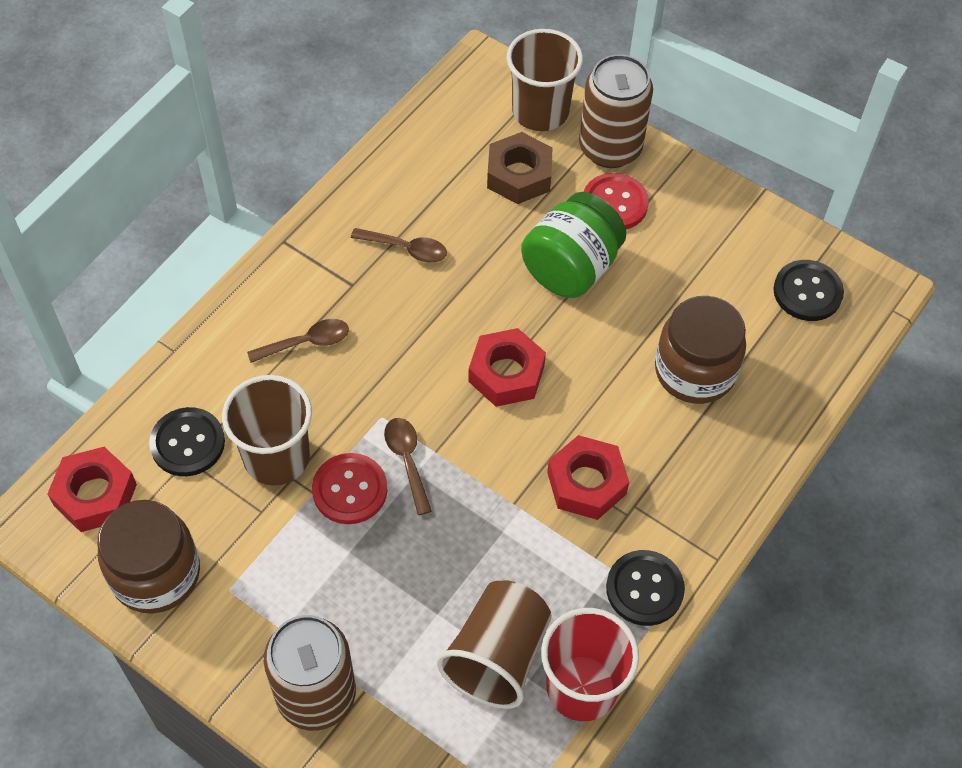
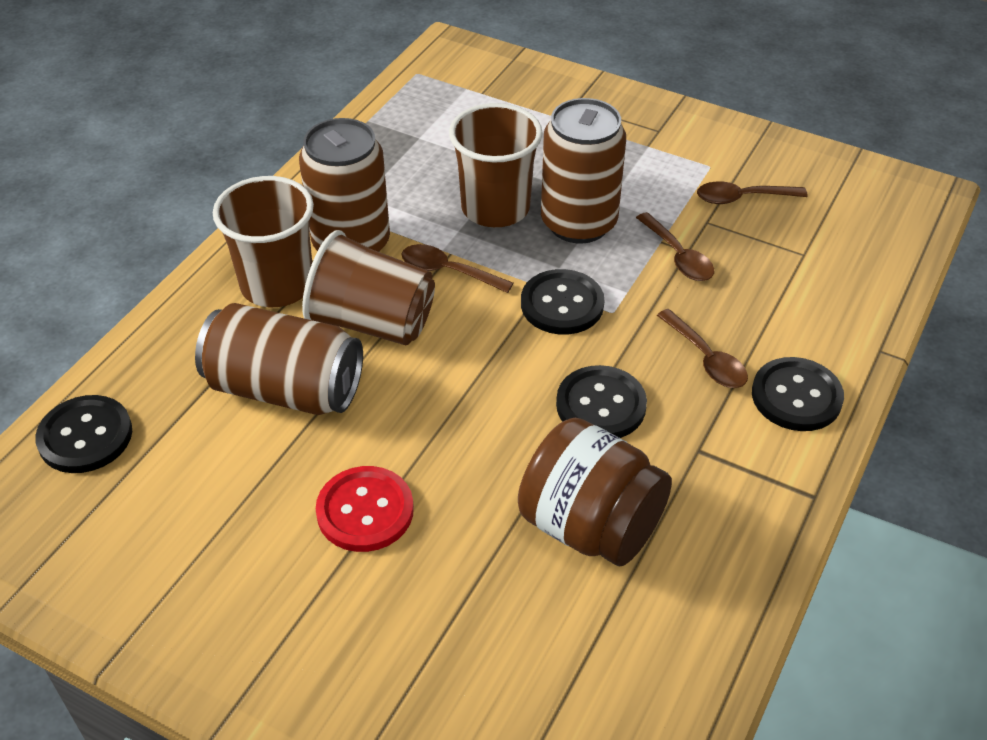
black button: 3 -> 4
brown can: 2 -> 3
brown jar: 2 -> 1
brown nut: 1 -> 0
brown spoon: 3 -> 4
green jar: 1 -> 0
red button: 2 -> 1
red cup: 1 -> 0
red nut: 3 -> 0

